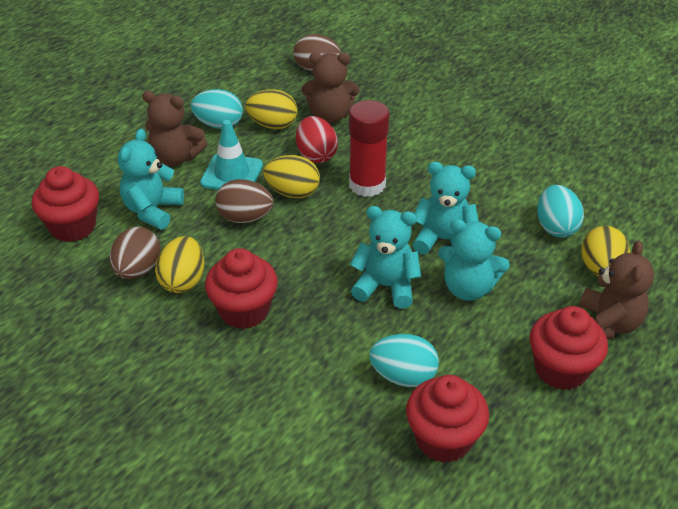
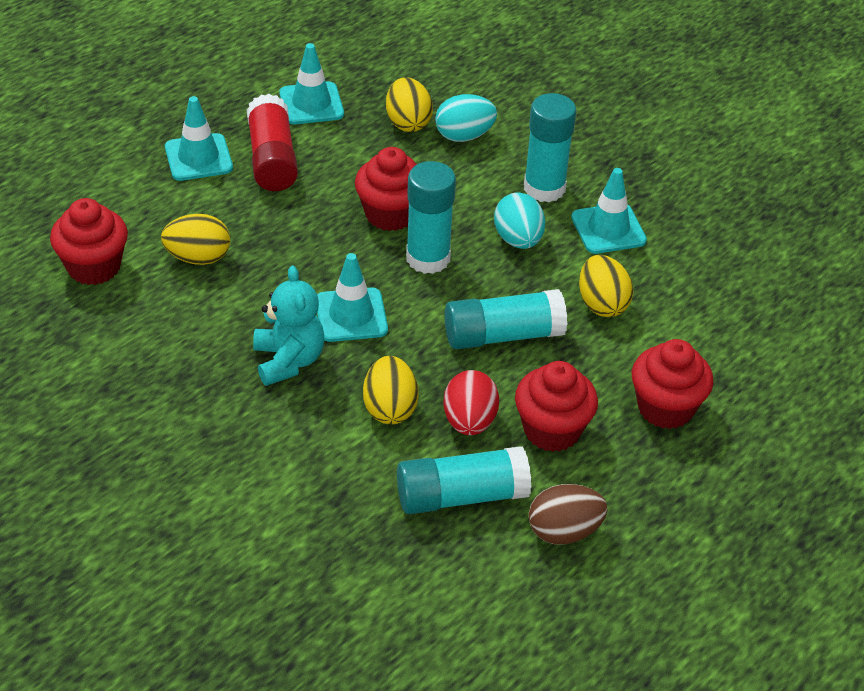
brown egg: 3 -> 1
brown teddy bear: 3 -> 0
turquoise egg: 3 -> 2
turquoise glue stick: 0 -> 4
turquoise teddy bear: 4 -> 1
turquoise traffic cone: 1 -> 4

